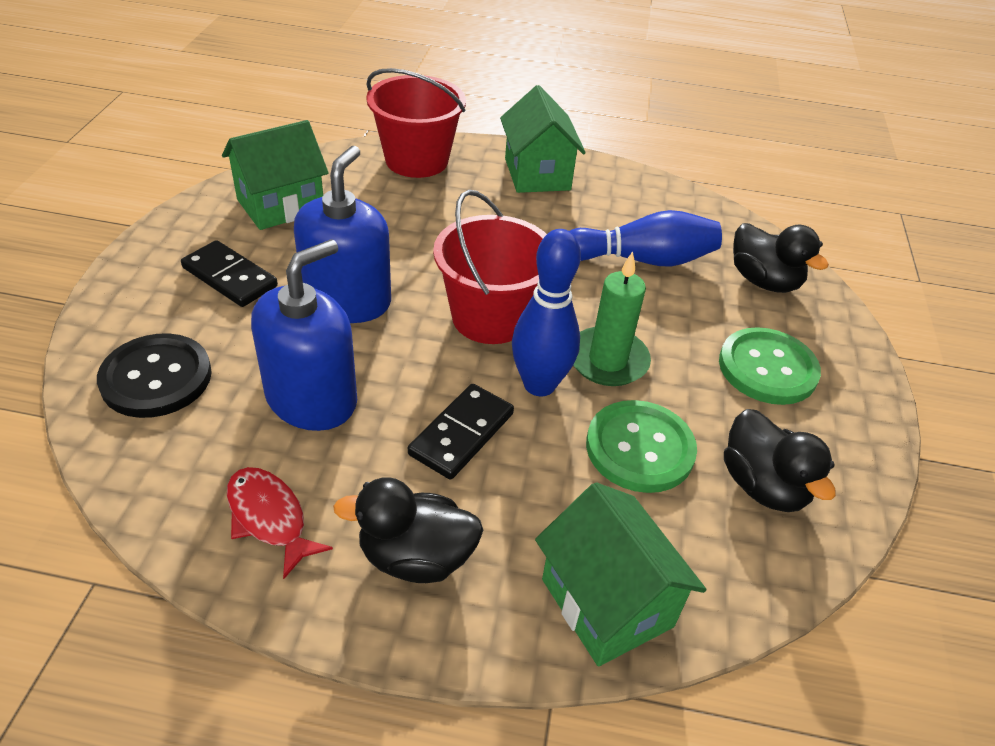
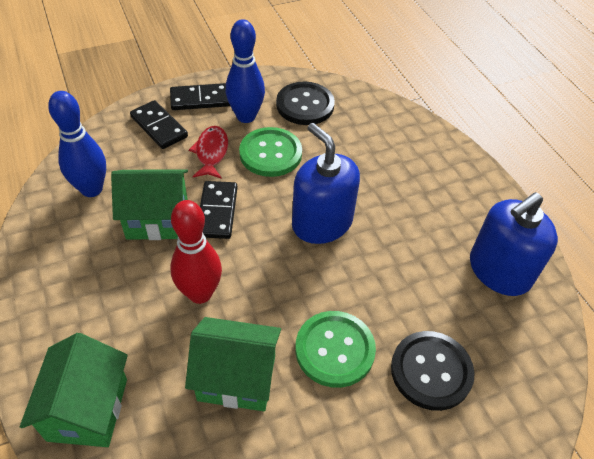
black button: 1 -> 2
black domino: 2 -> 3
black duck: 3 -> 0
green candle: 1 -> 0
red bowling pin: 0 -> 1
red bucket: 2 -> 0

